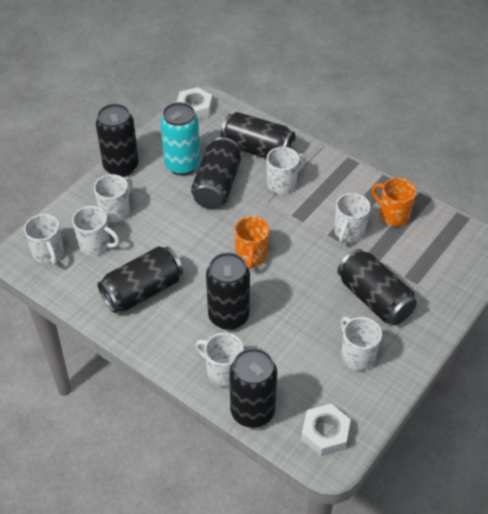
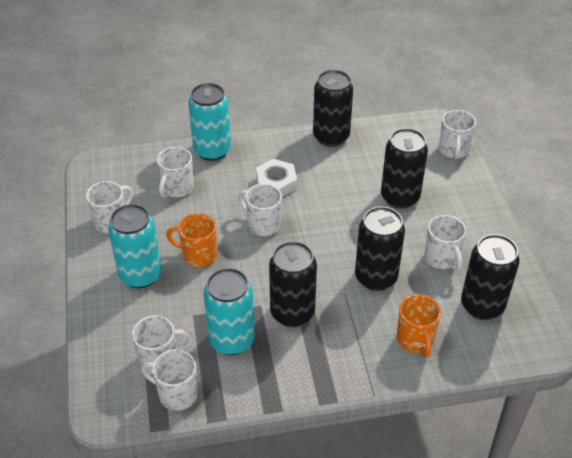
black can: 7 -> 5
turquoise can: 1 -> 3
white nut: 2 -> 1

